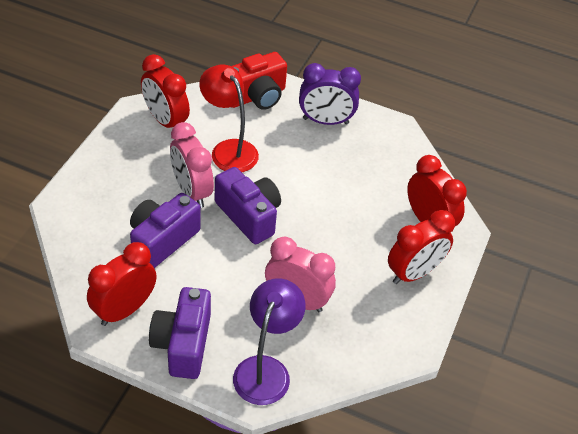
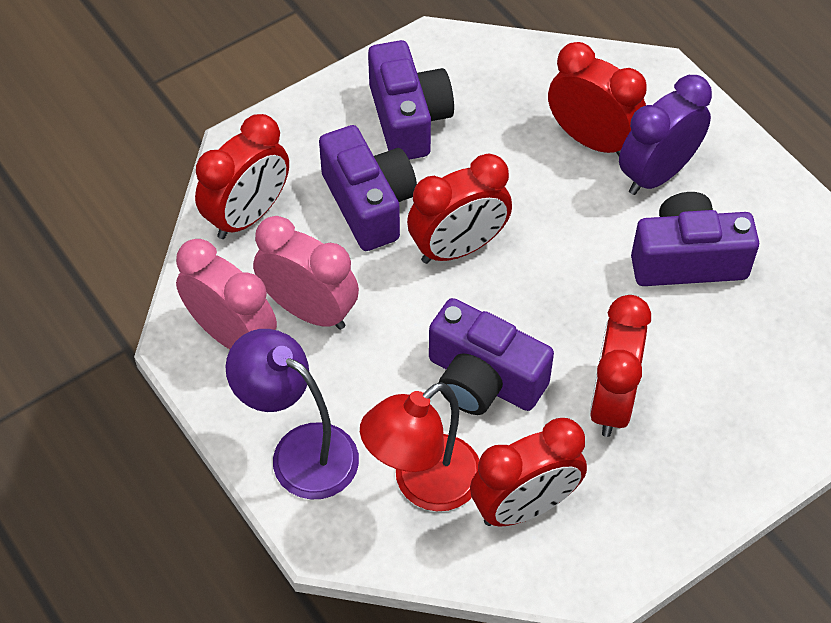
purple camera: 3 -> 4
red camera: 1 -> 0
red clock: 4 -> 5

